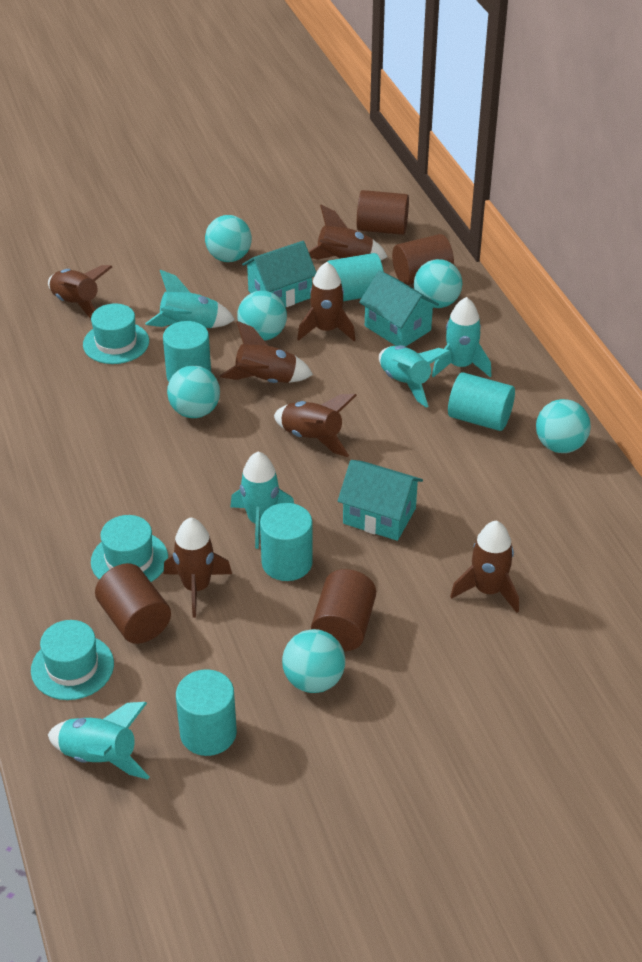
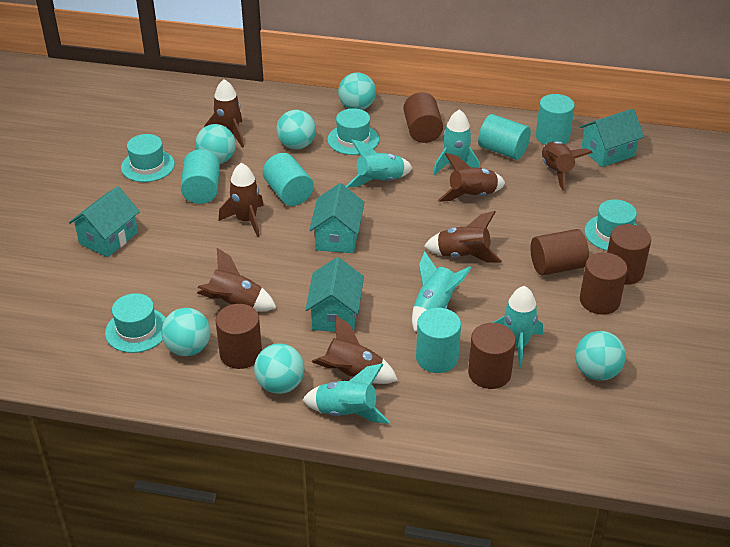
brown cylinder: 4 -> 6
turquoise hat: 3 -> 4
turquoise house: 3 -> 4

